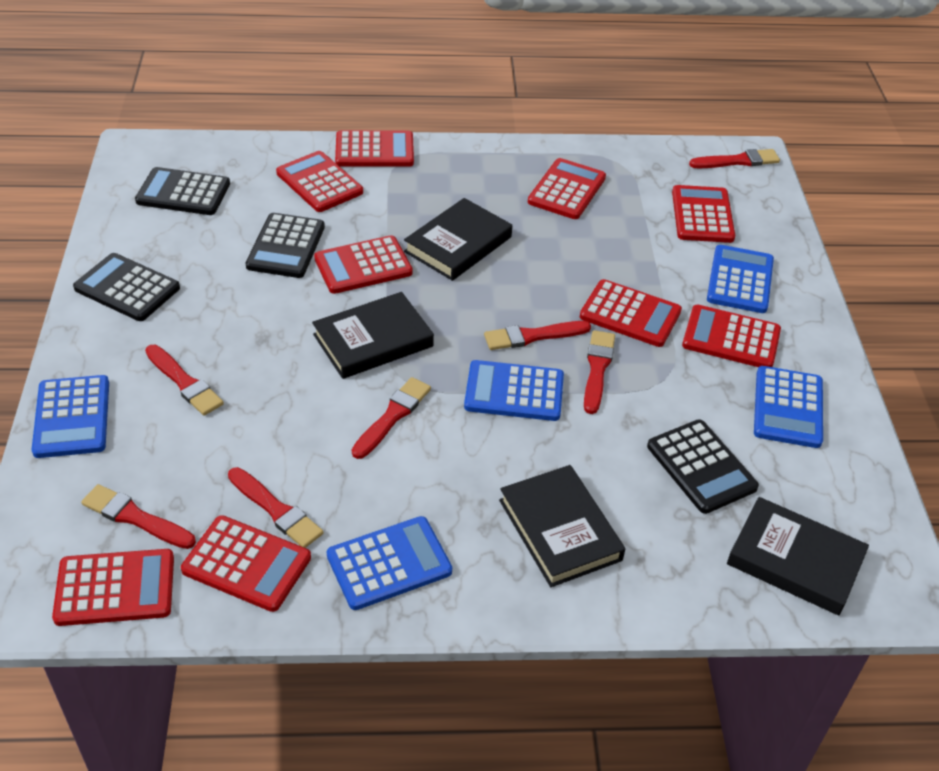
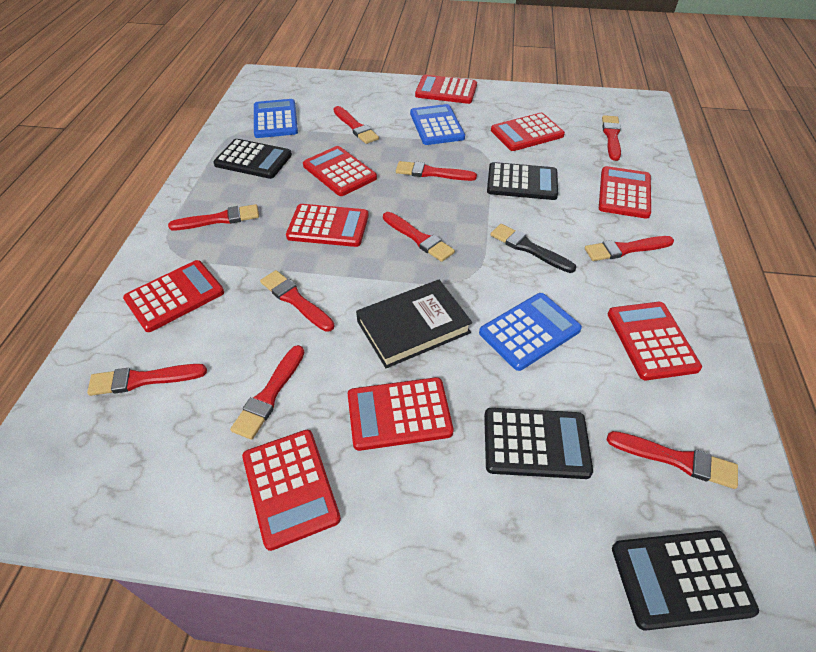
black book: 4 -> 1
black brush: 0 -> 1
blue calculator: 5 -> 3
red brush: 7 -> 10

